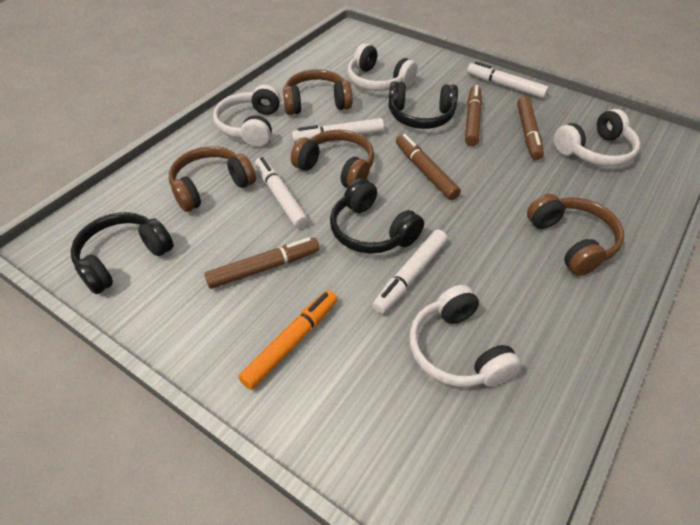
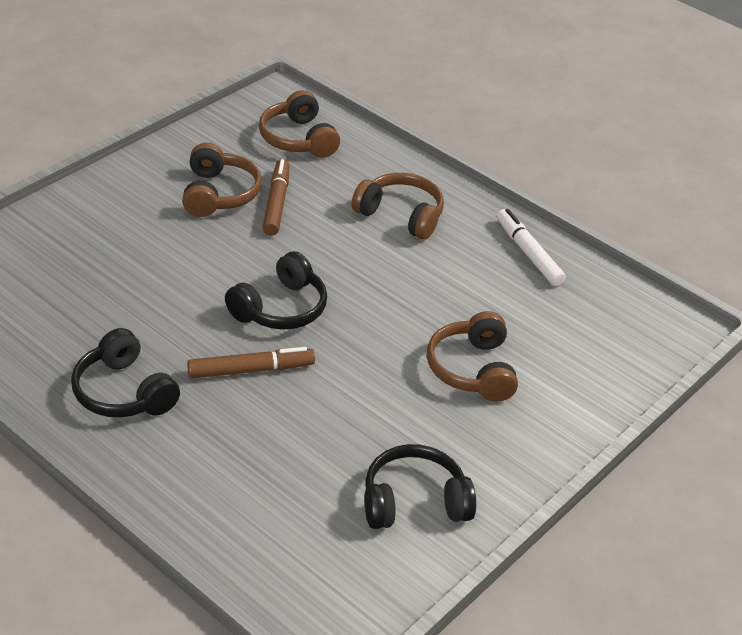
brown marker: 4 -> 2
orange marker: 1 -> 0
white headphones: 4 -> 0
white marker: 4 -> 1

